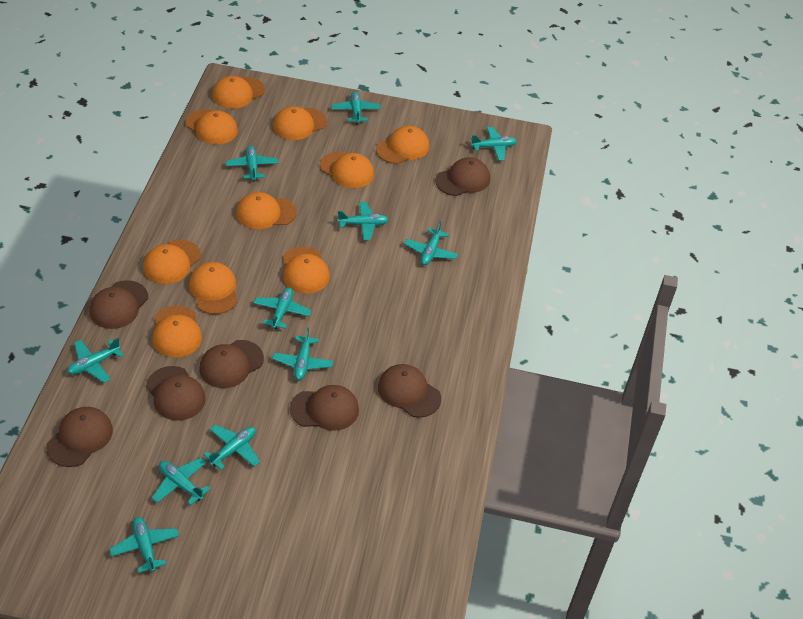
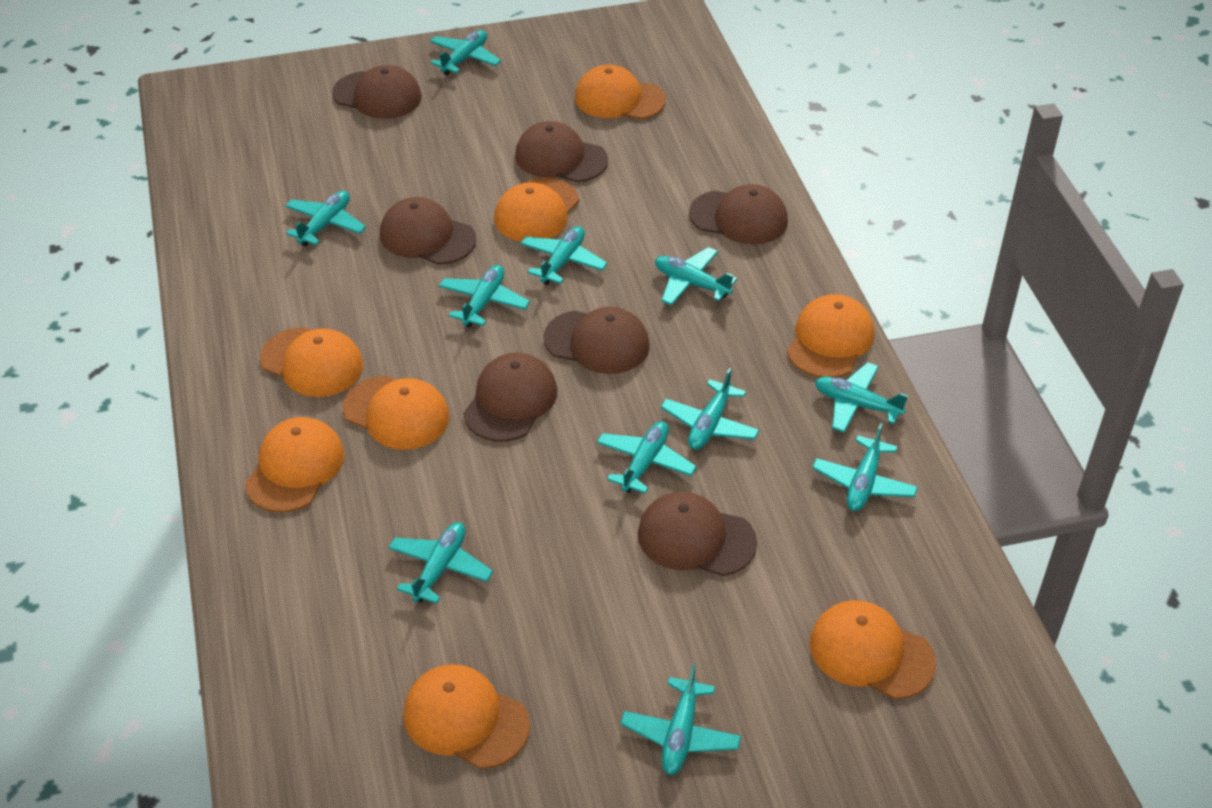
orange cap: 10 -> 8

